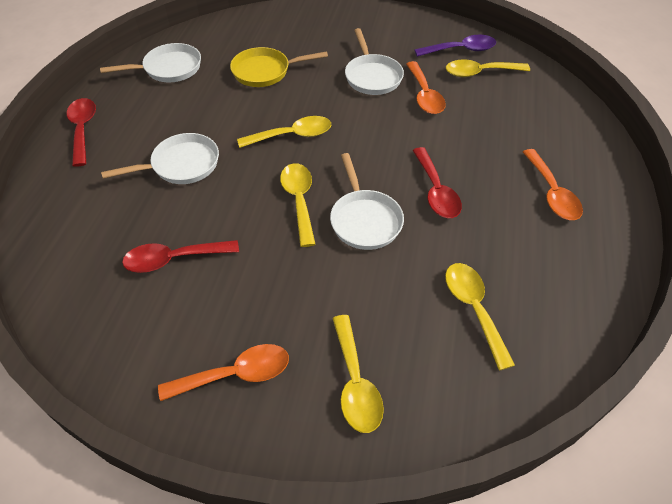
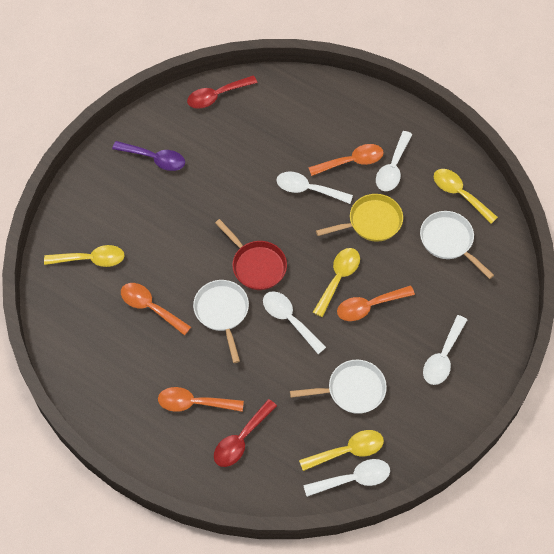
orange spoon: 3 -> 4
red pan: 0 -> 1
red spoon: 3 -> 2
white pan: 4 -> 3
white spoon: 0 -> 5
yellow spoon: 5 -> 4

